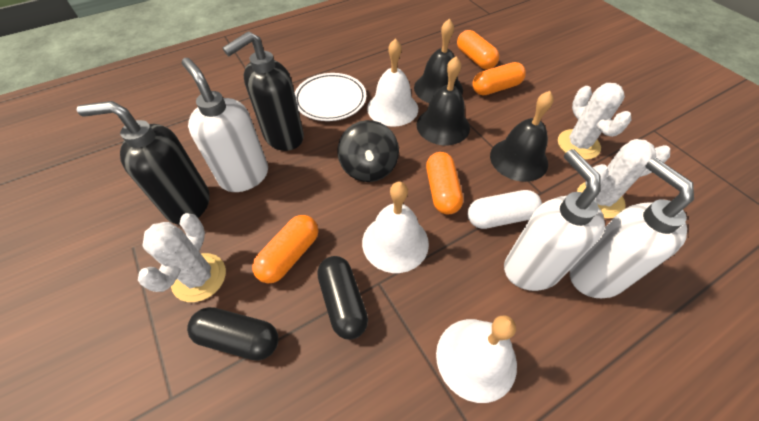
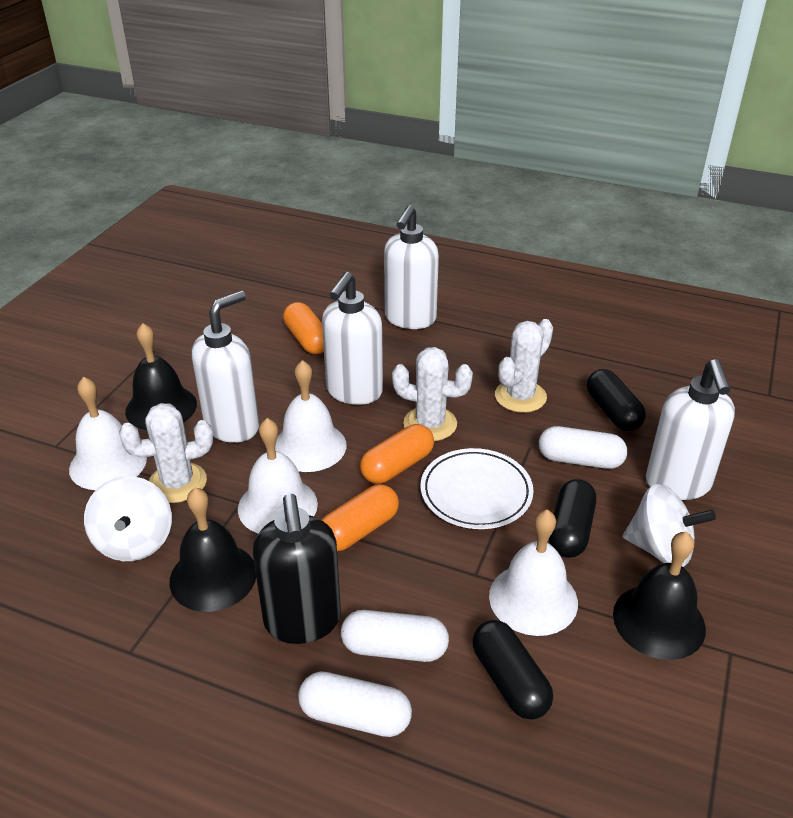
black capsule: 2 -> 3
black soap dispenser: 2 -> 1
black spinning top: 1 -> 0
orange capsule: 4 -> 3
white bell: 3 -> 4
white capsule: 1 -> 3
white soap dispenser: 3 -> 4
white spinning top: 0 -> 2

